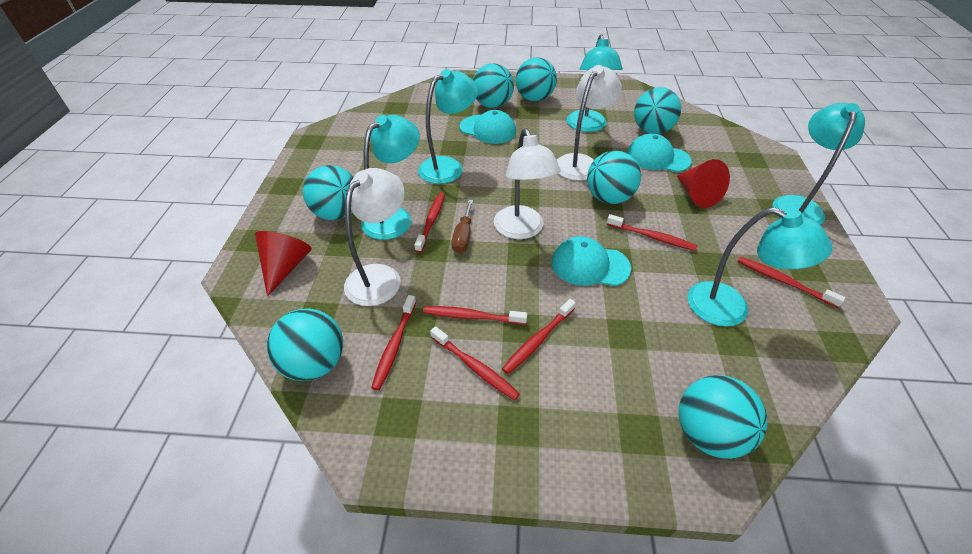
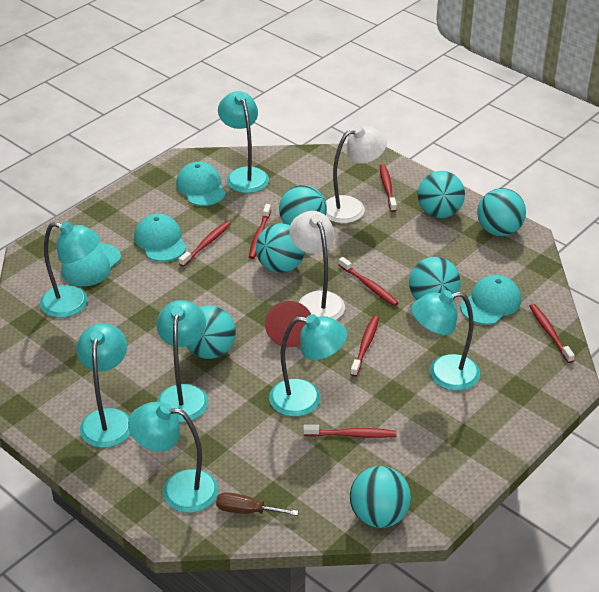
red cone: 2 -> 1
turquoise cap: 3 -> 4
turquoise lamp: 5 -> 7
white lamp: 3 -> 2

